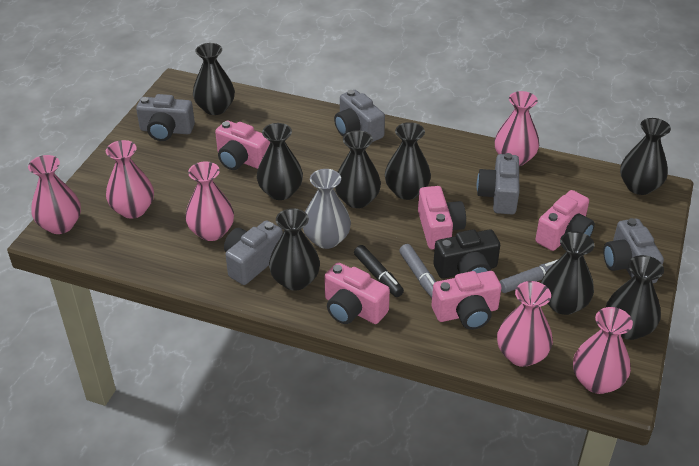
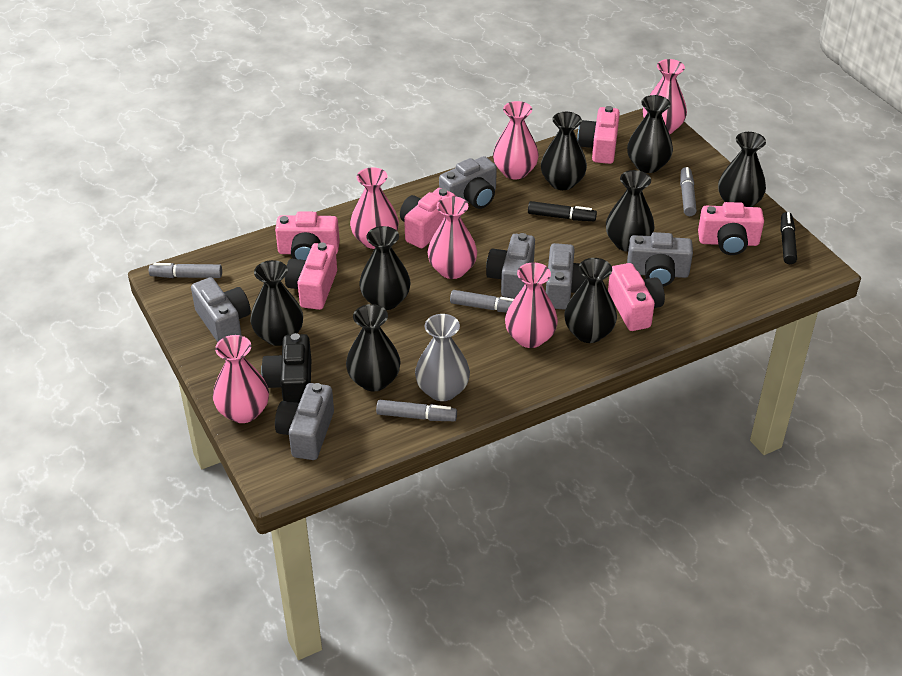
black marker: 1 -> 2
grey camera: 5 -> 6
grey marker: 2 -> 4
pink camera: 5 -> 6

